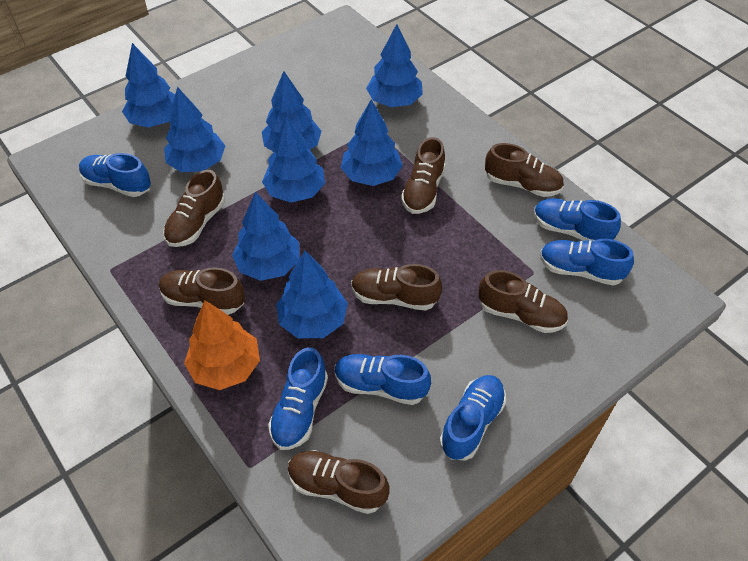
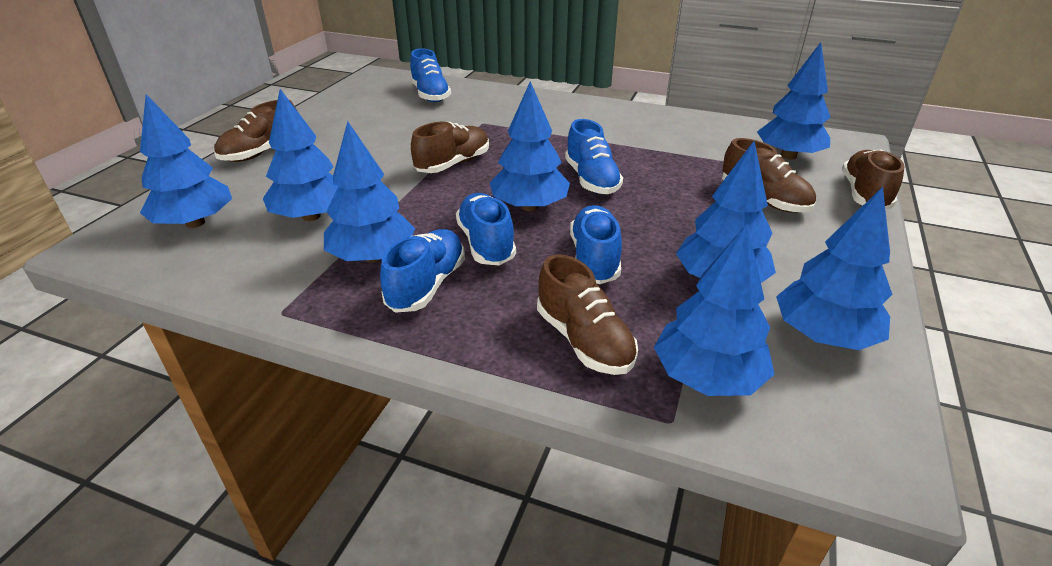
blue shoe: 6 -> 5
brown shoe: 7 -> 5
orange tree: 1 -> 0

